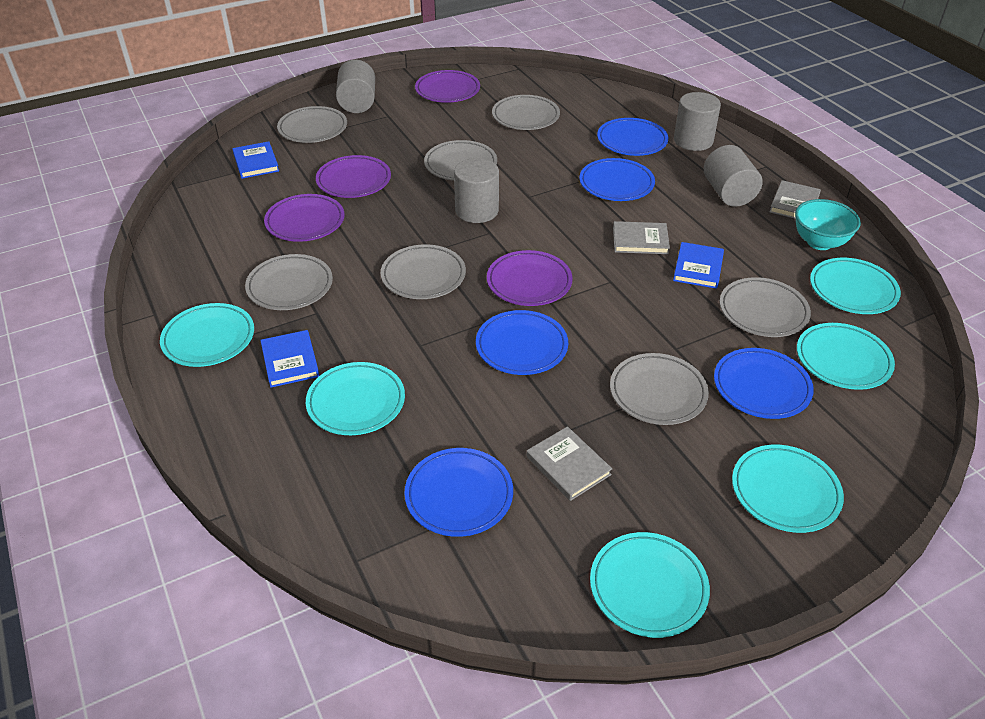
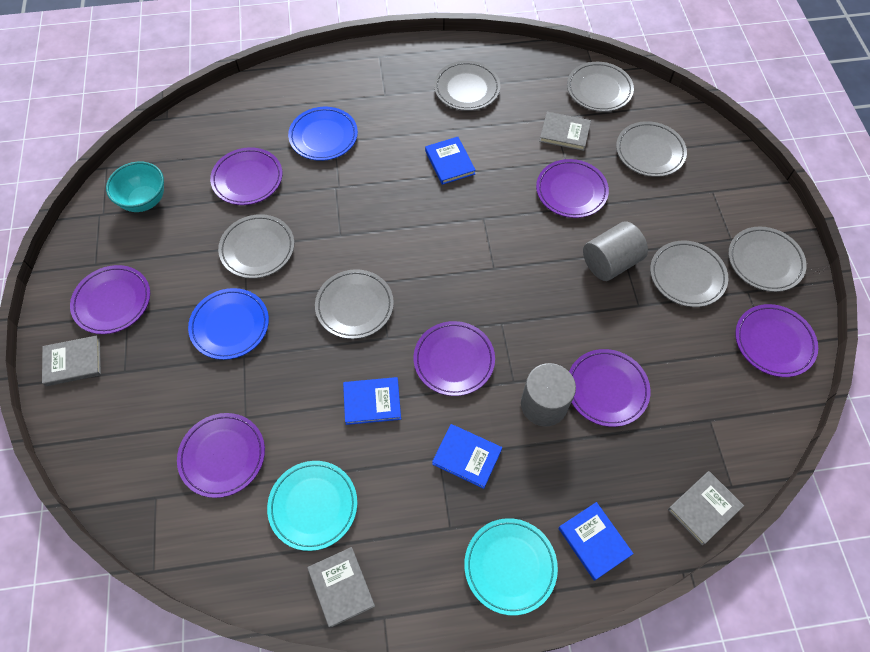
blue book: 3 -> 4
blue plate: 5 -> 2
grey book: 3 -> 4
grey cylinder: 4 -> 2
purple plate: 4 -> 7
turquoise plate: 6 -> 2

